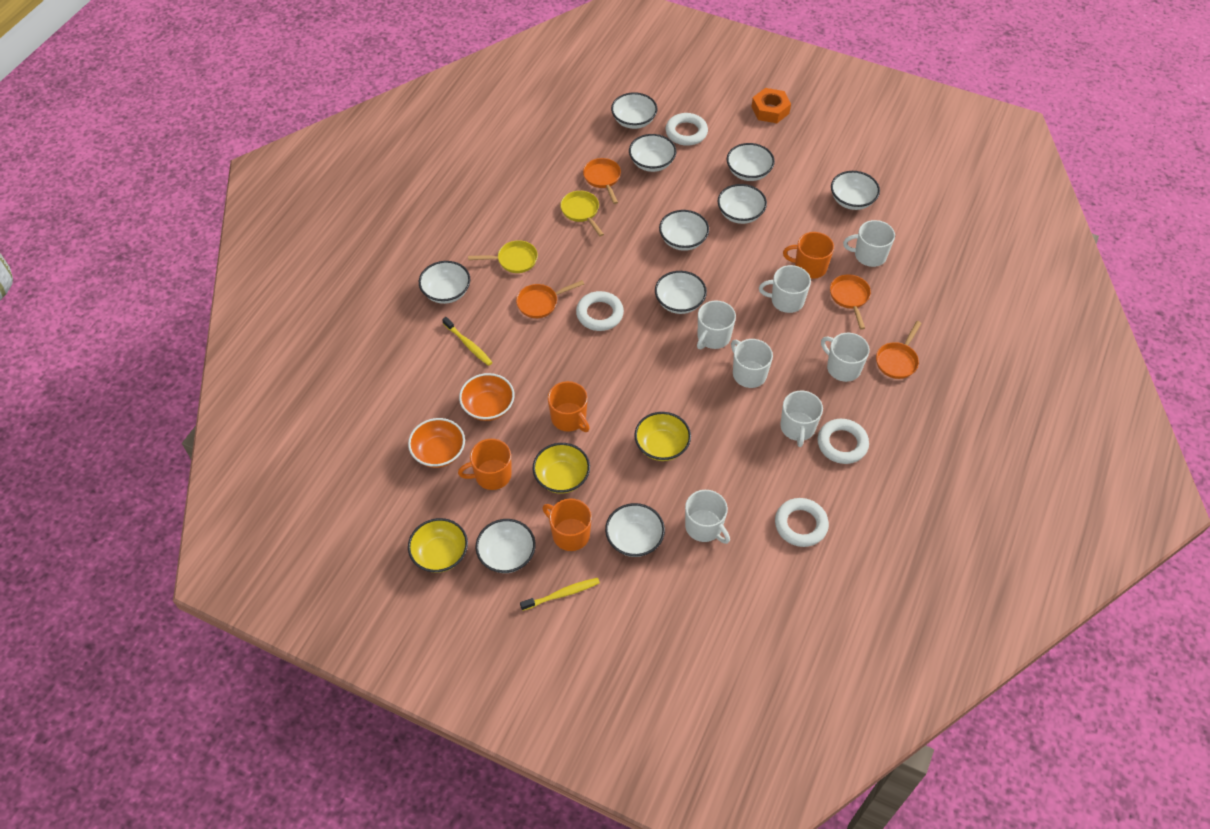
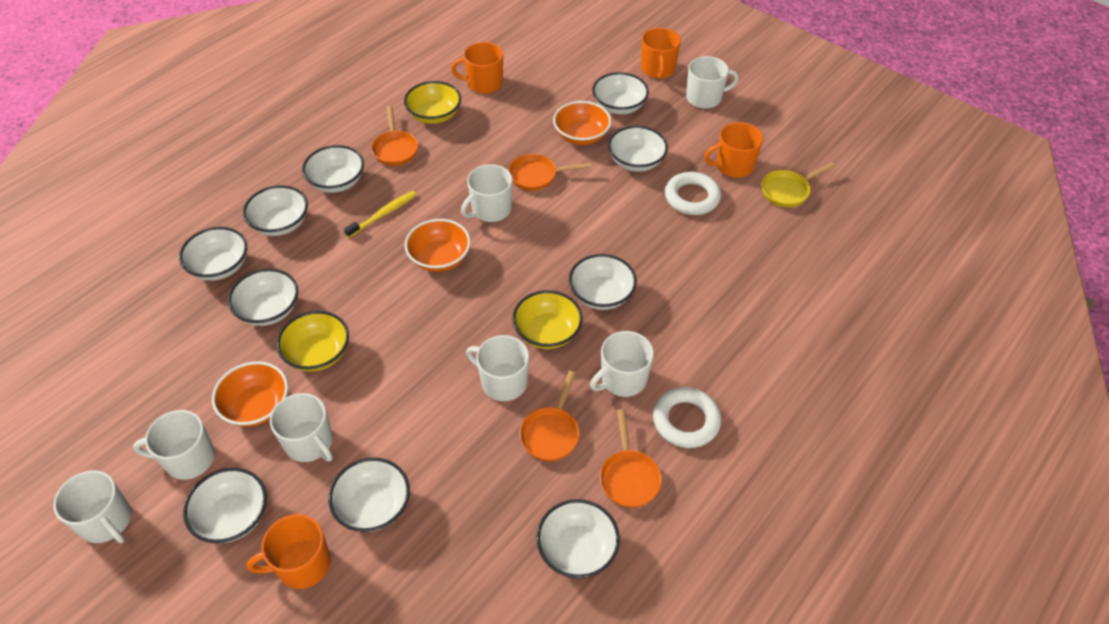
orange bowl: 2 -> 3
orange nut: 1 -> 0
white ring: 4 -> 2
yellow pan: 2 -> 1
yellow toothbrush: 2 -> 1

